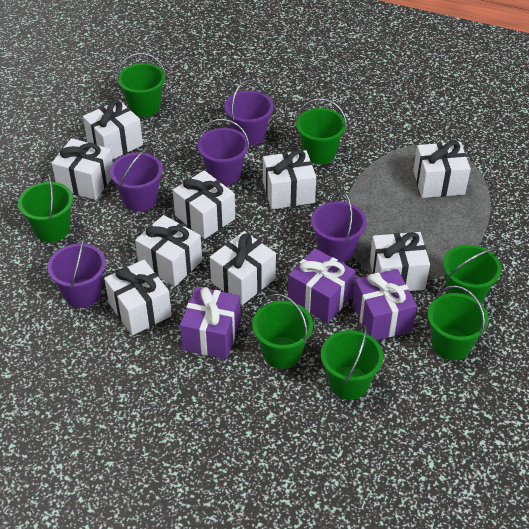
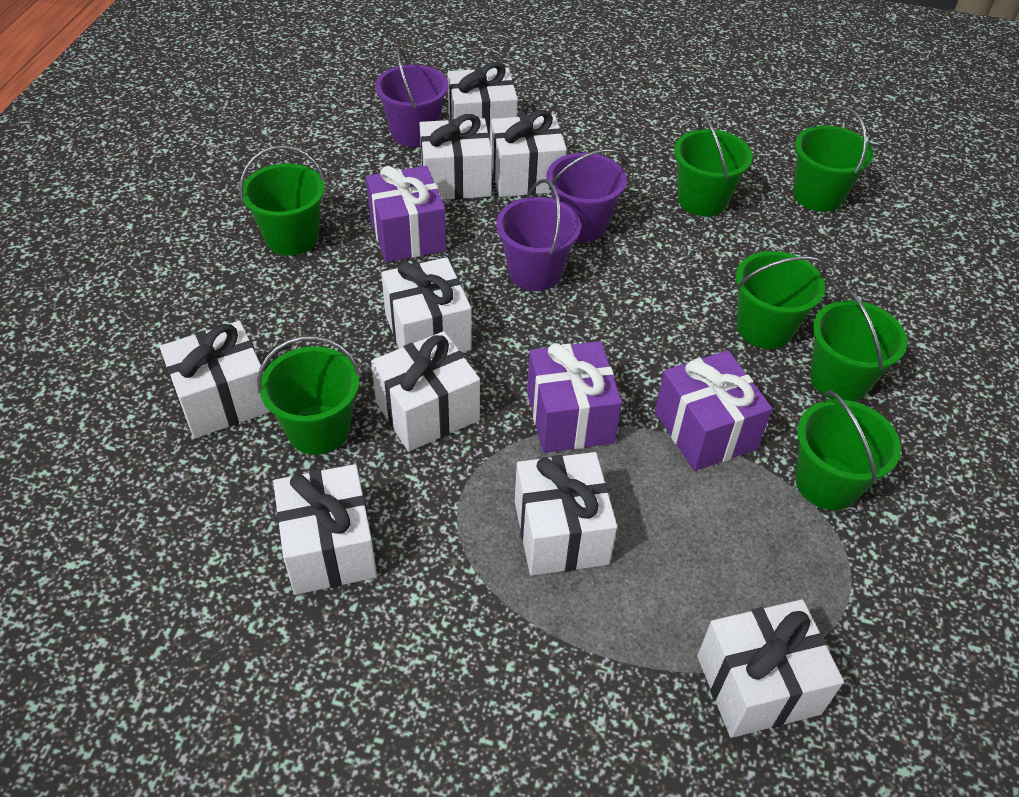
purple bucket: 5 -> 3

